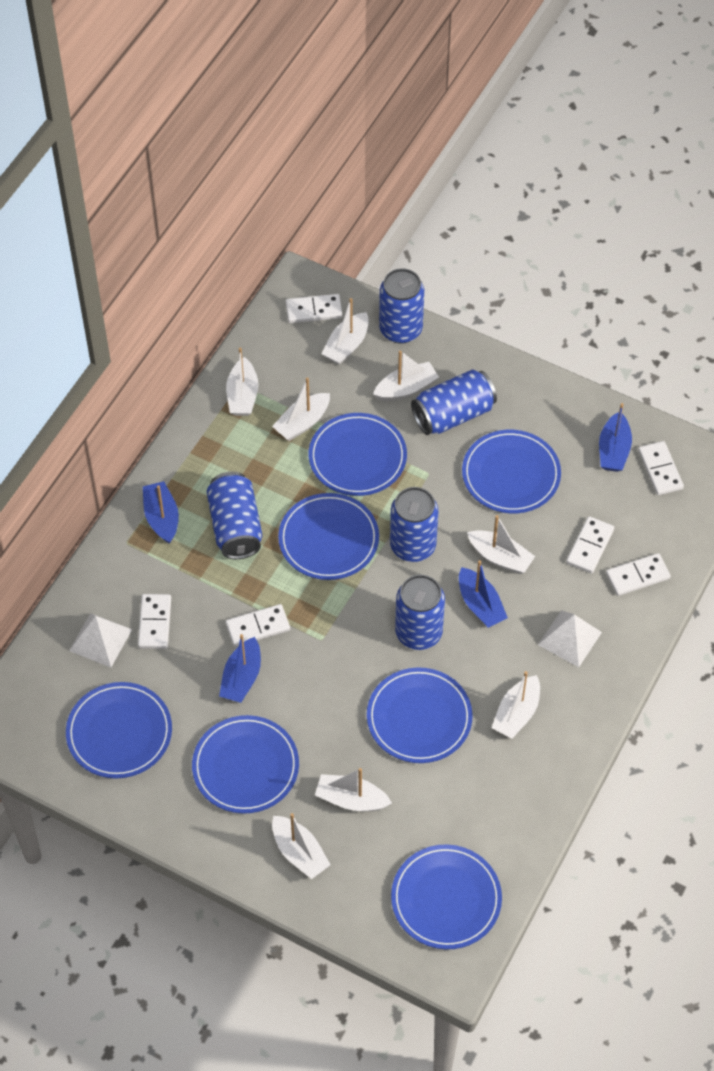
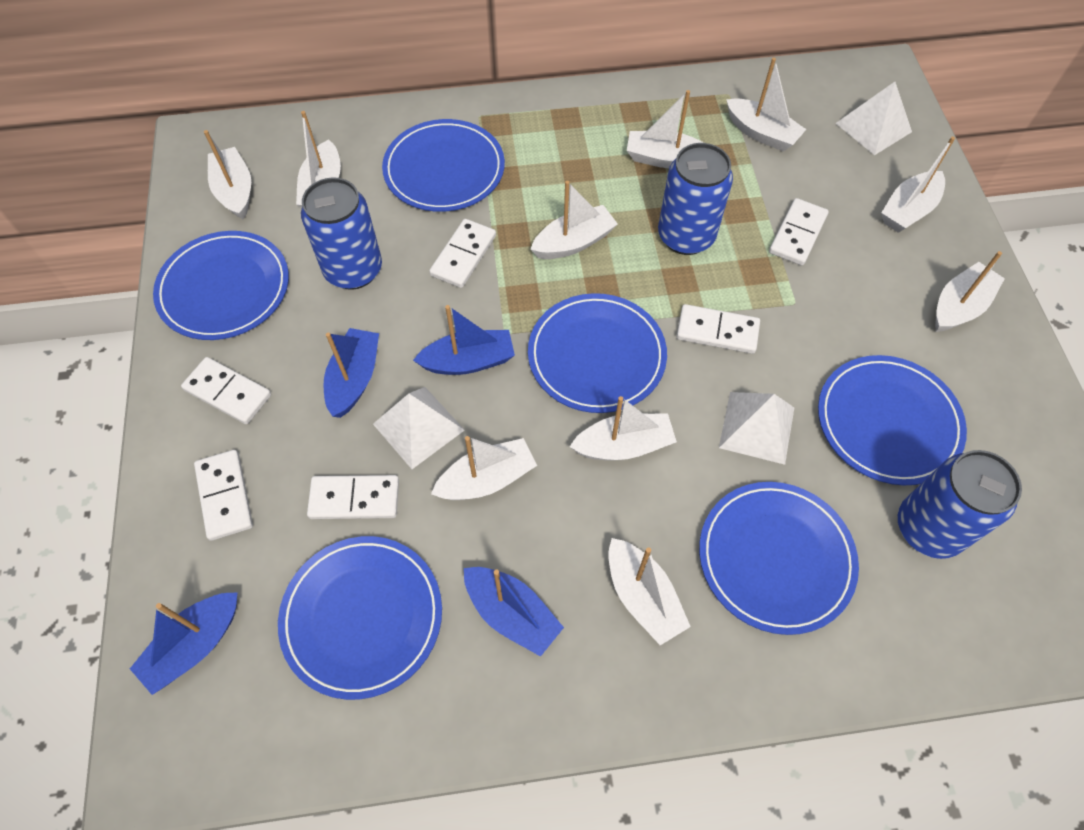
blue can: 5 -> 3
blue plate: 7 -> 6
white boat: 8 -> 10
white pyramid: 2 -> 3

